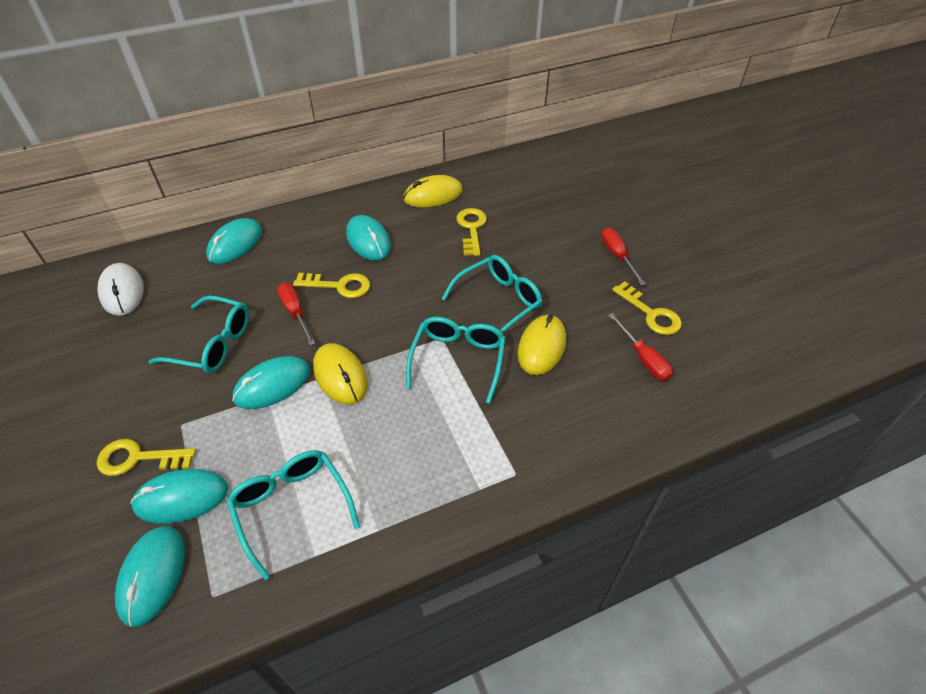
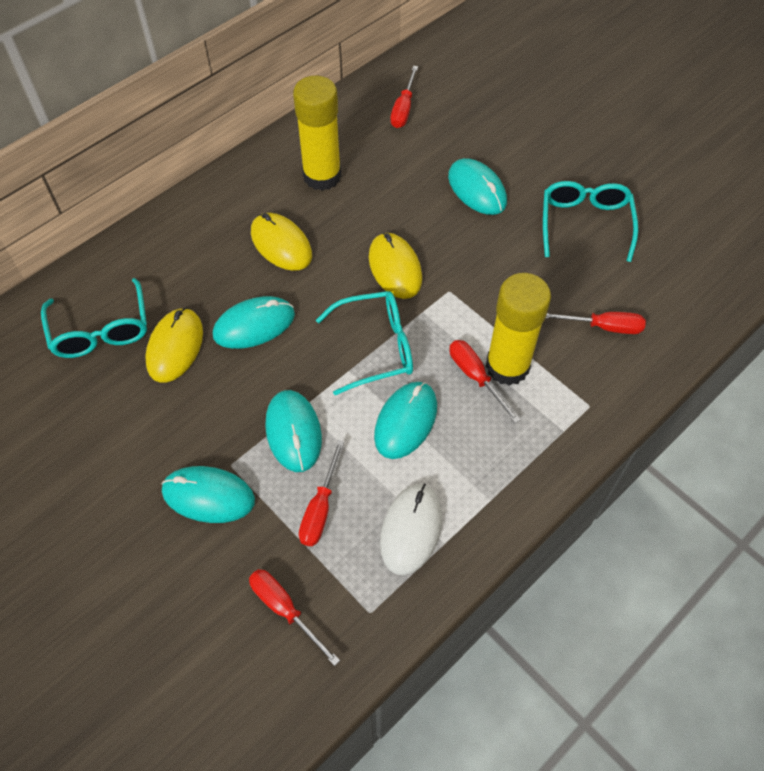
red screwdriver: 3 -> 5
turquoise glasses: 4 -> 3
yellow glue stick: 0 -> 2
yellow key: 4 -> 0

